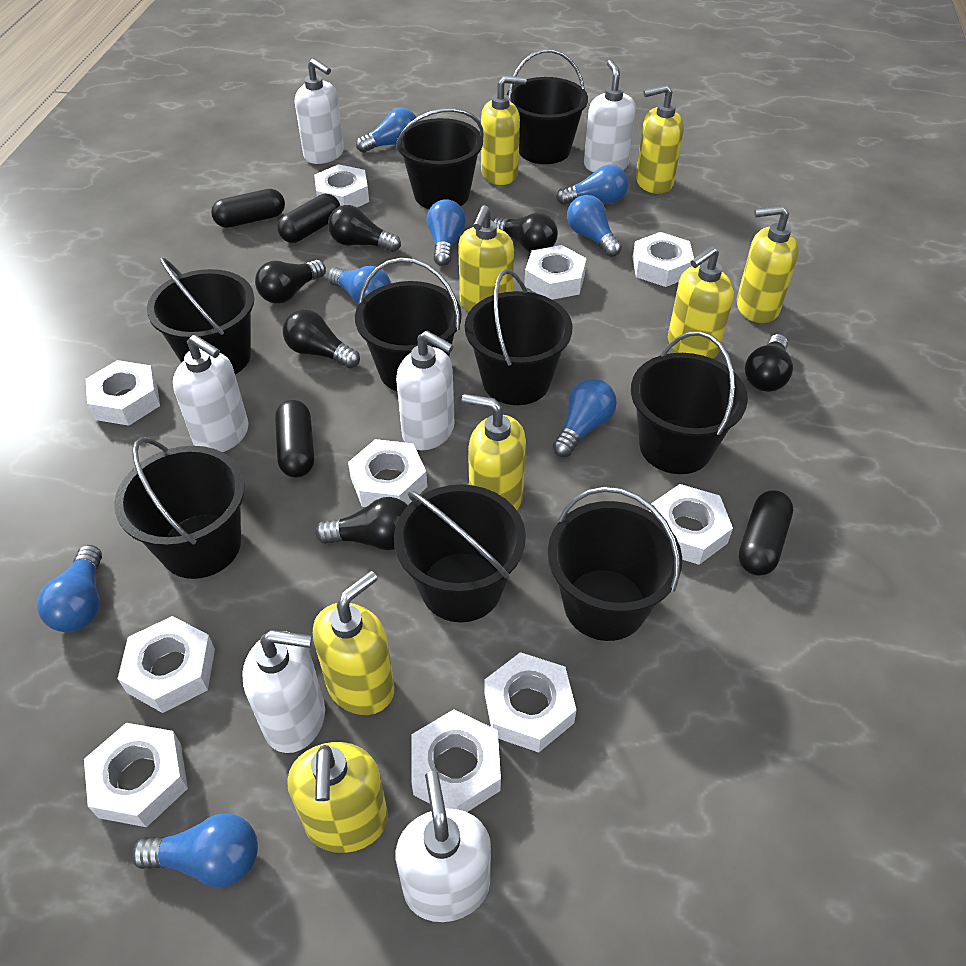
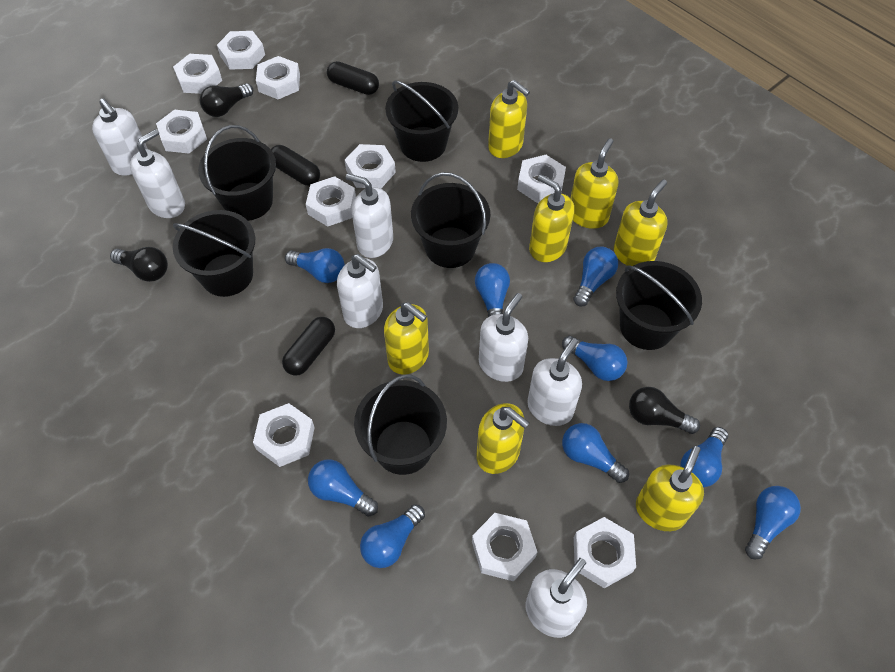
black bucket: 9 -> 6
black capsule: 4 -> 3
black light bulb: 6 -> 3
blue light bulb: 8 -> 9
white soap dispenser: 6 -> 7
yellow soap dispenser: 8 -> 7

